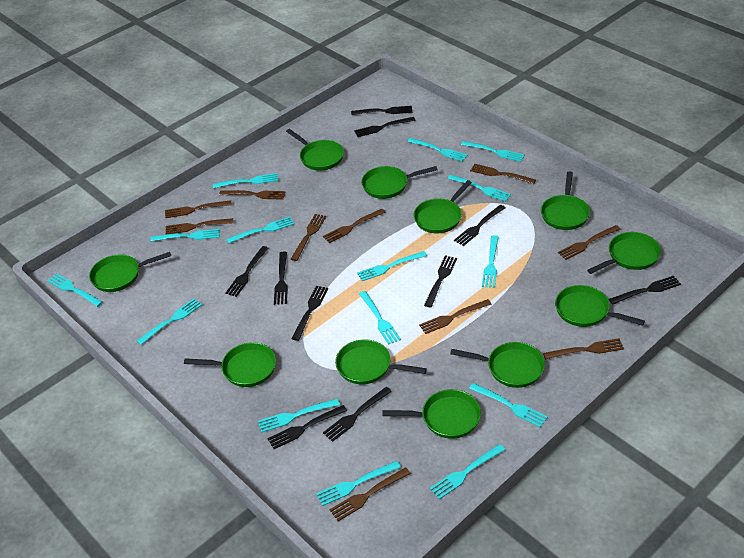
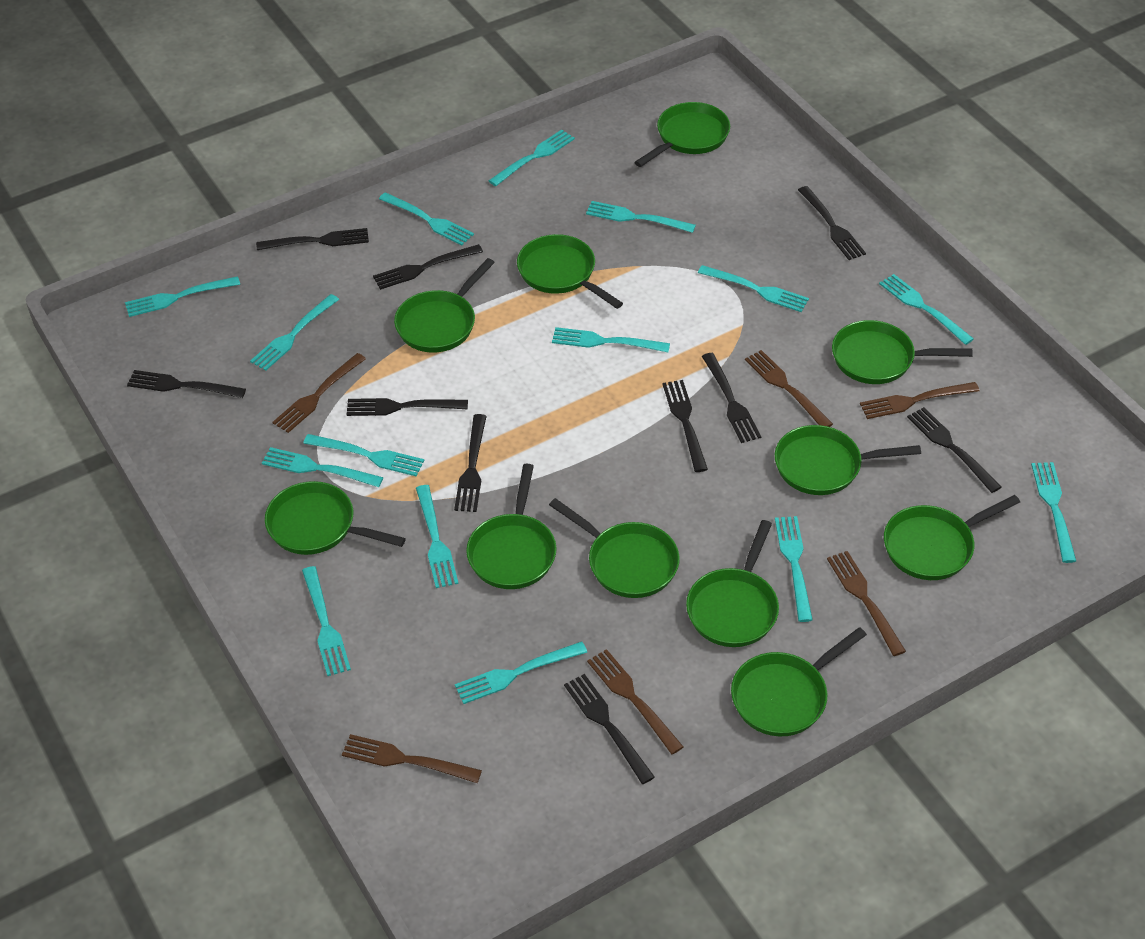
brown fork: 10 -> 6

